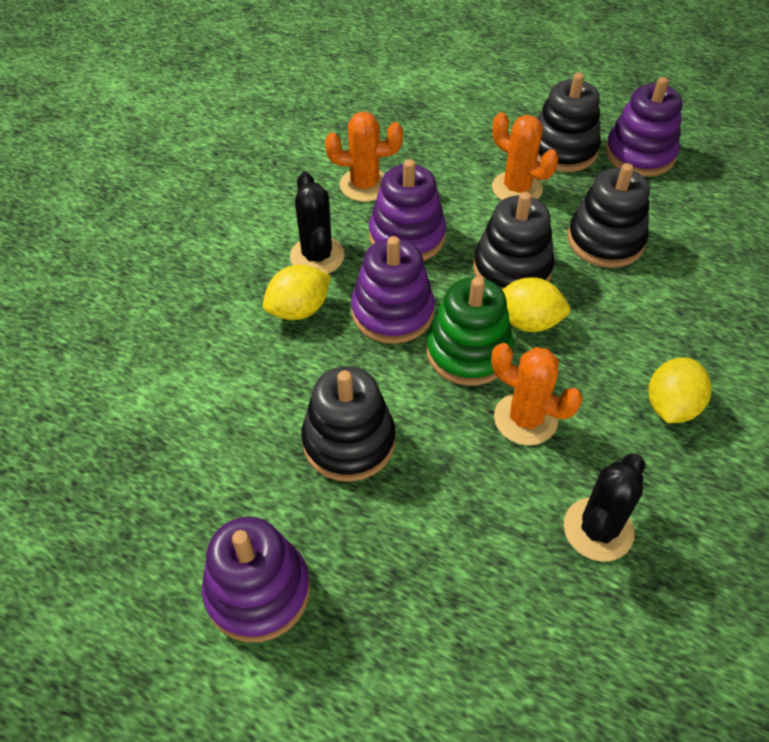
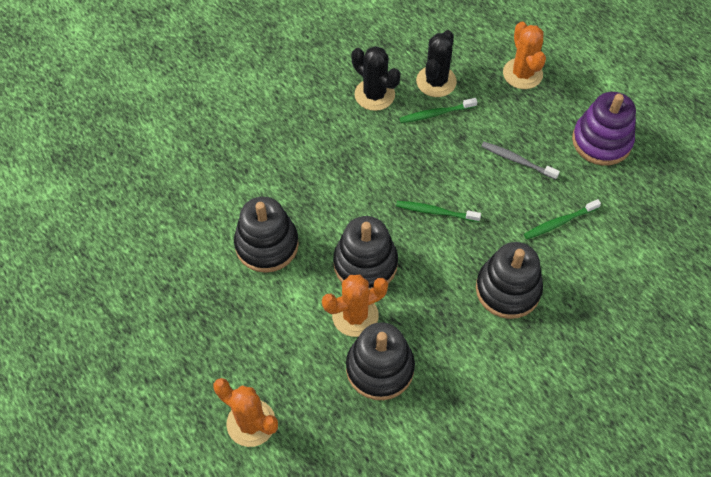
green stacking toy: 1 -> 0
green toothbrush: 0 -> 3
grey toothbrush: 0 -> 1
purple stacking toy: 4 -> 1
yellow lemon: 3 -> 0

